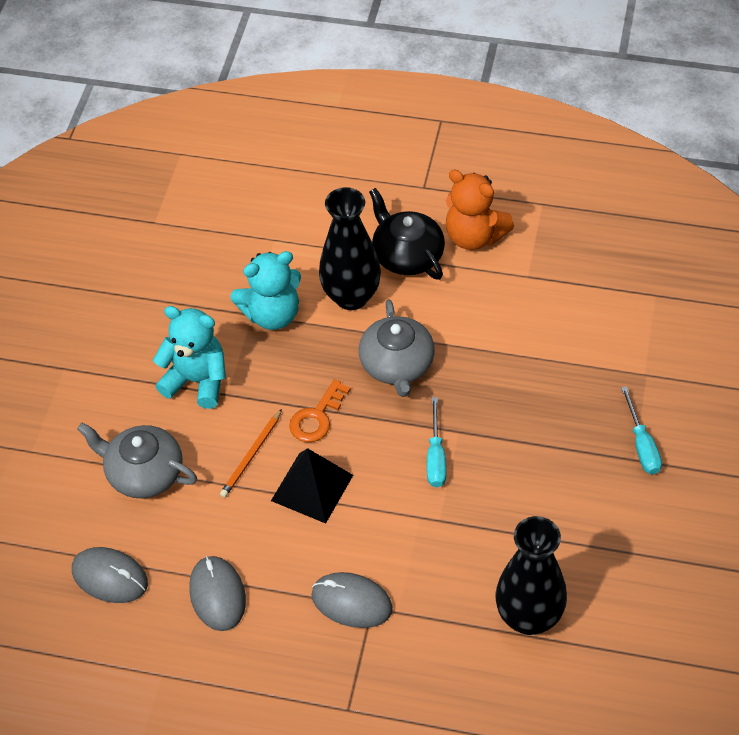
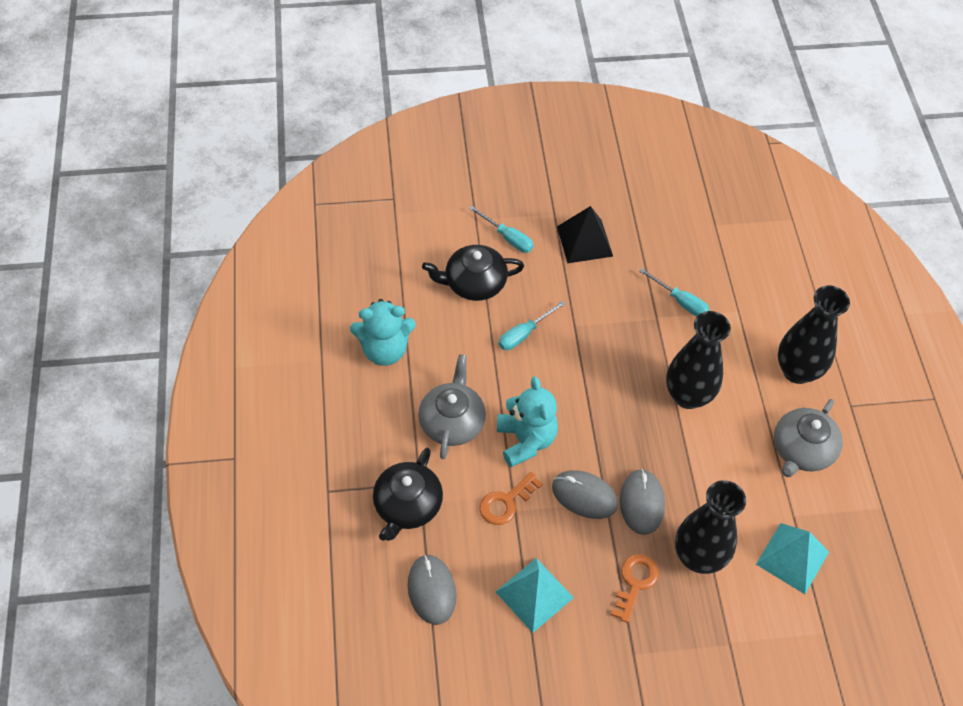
black teapot: 1 -> 2
black vase: 2 -> 3
orange key: 1 -> 2
orange pencil: 1 -> 0
orange teddy bear: 1 -> 0
turquoise pyramid: 0 -> 2
turquoise screwdriver: 2 -> 3

